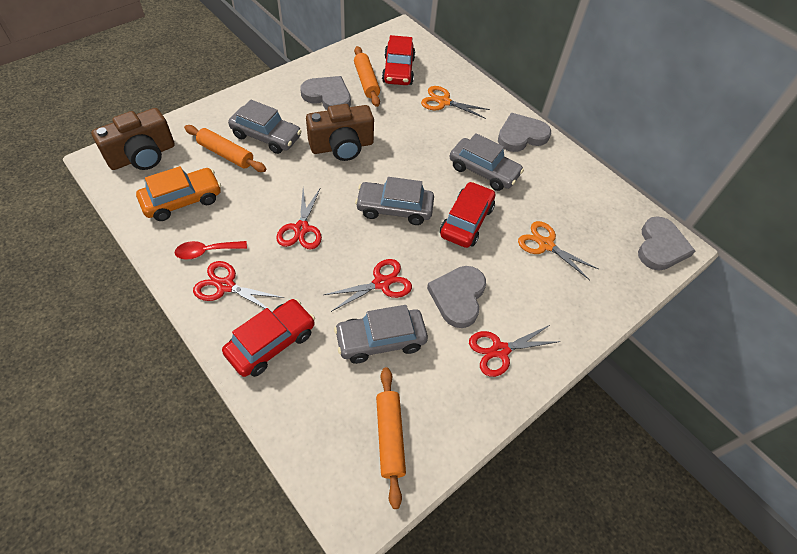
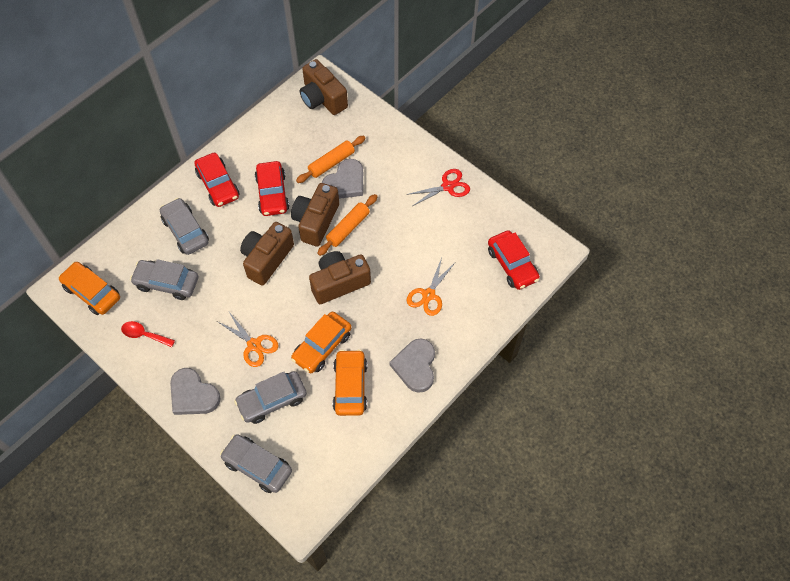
brown camera: 2 -> 4
grey heart: 4 -> 3
orange car: 1 -> 3
orange rolling pin: 3 -> 2
red scissors: 4 -> 1

